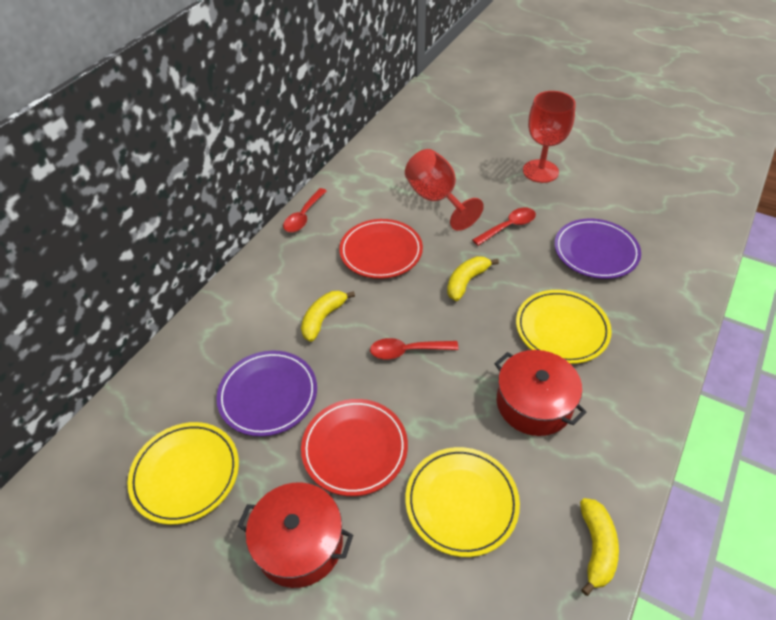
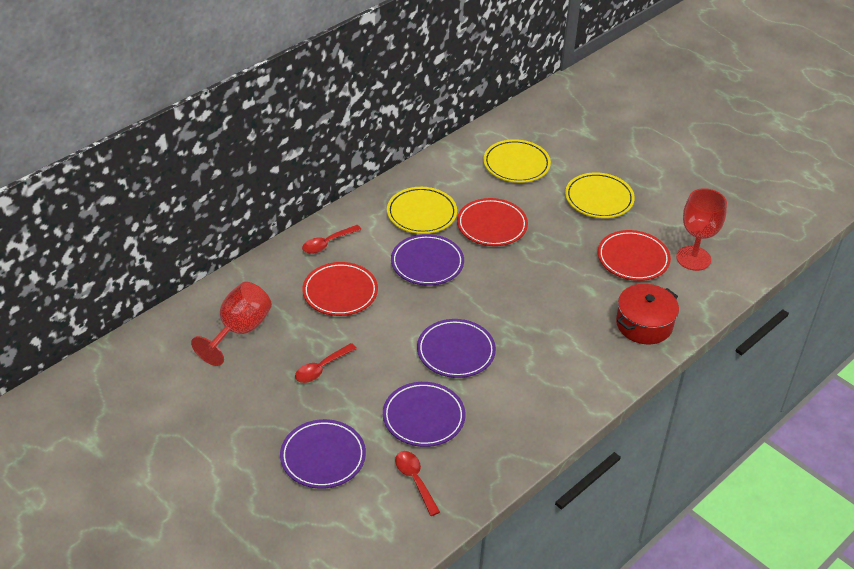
purple plate: 2 -> 4
red plate: 2 -> 3
red pot: 2 -> 1
yellow banana: 3 -> 0

